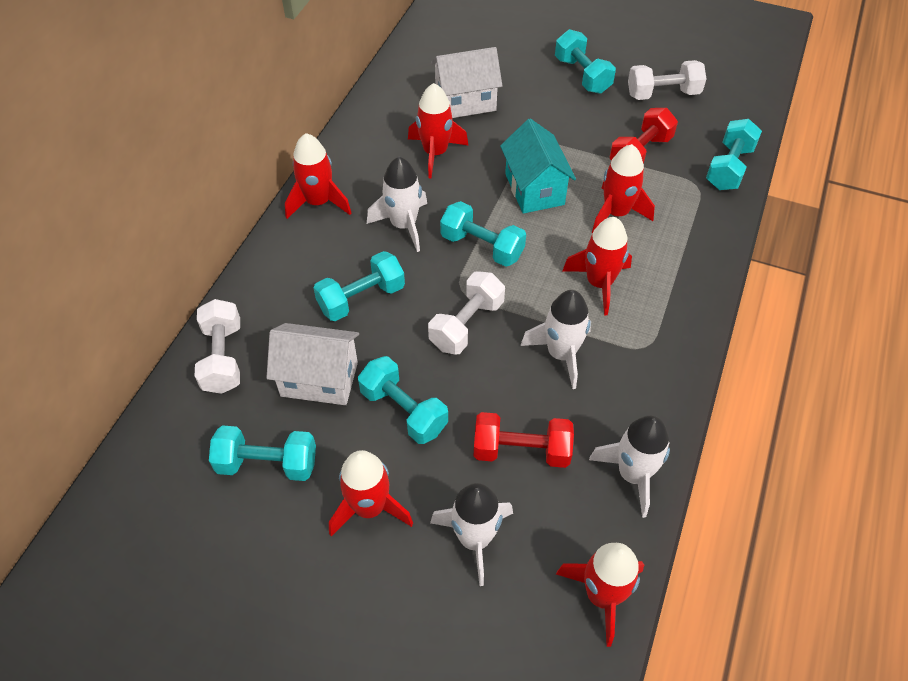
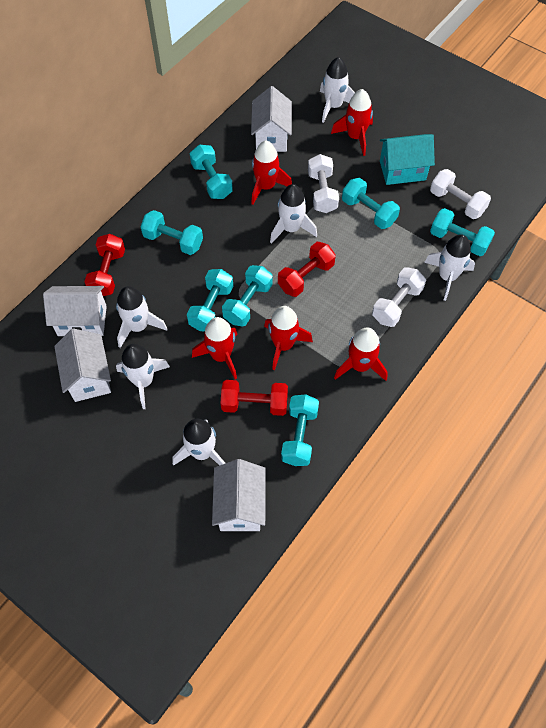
red dumbbell: 2 -> 3
red rocket: 6 -> 5
turquoise dumbbell: 6 -> 7
white house: 2 -> 4
white rocket: 4 -> 6

